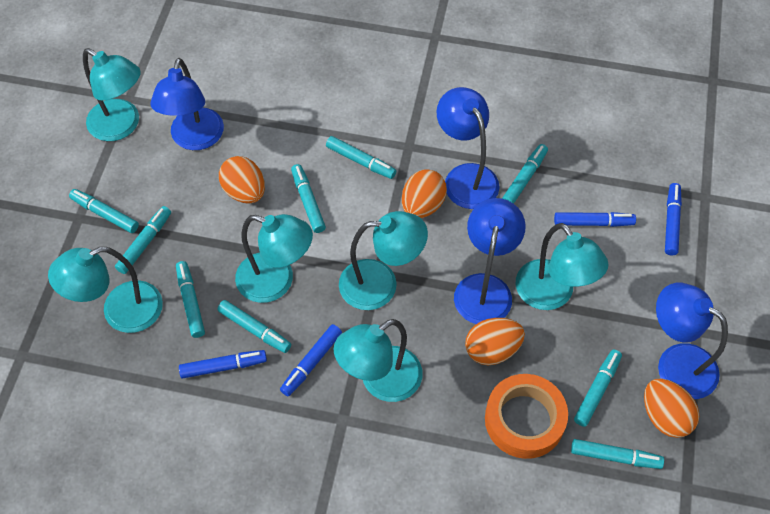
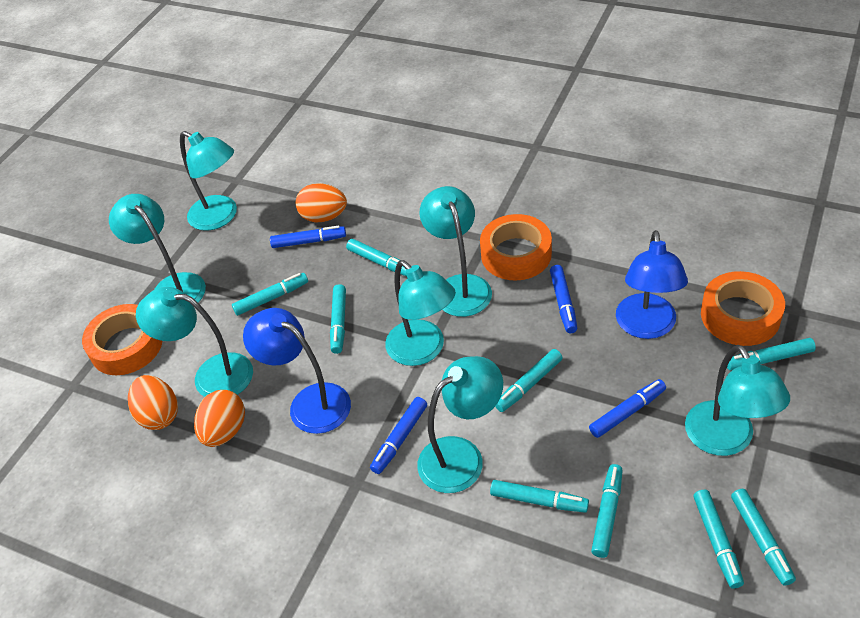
blue lamp: 4 -> 2
orange egg: 4 -> 3
orange tape: 1 -> 3
turquoise lamp: 6 -> 7

